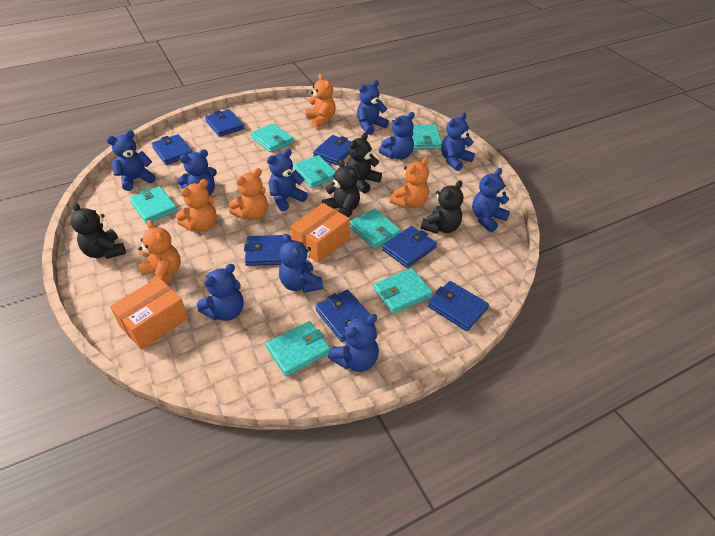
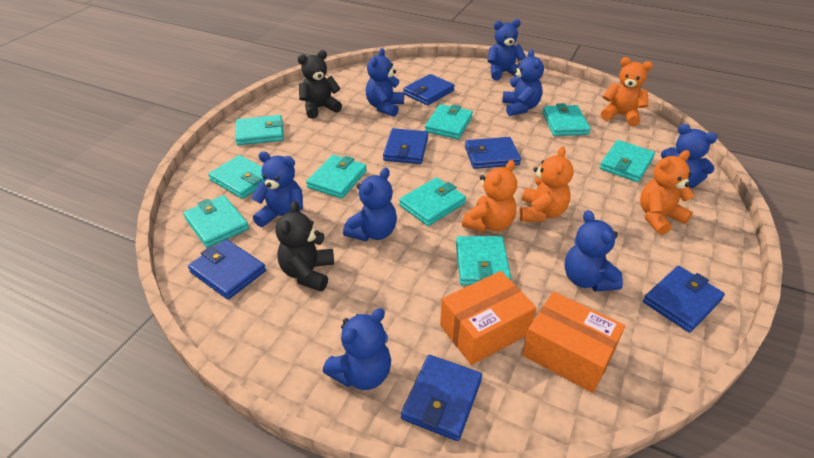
black teddy bear: 4 -> 2
blue teddy bear: 10 -> 8
blue wallet: 7 -> 6
orange teddy bear: 5 -> 4
turquoise wallet: 7 -> 9

